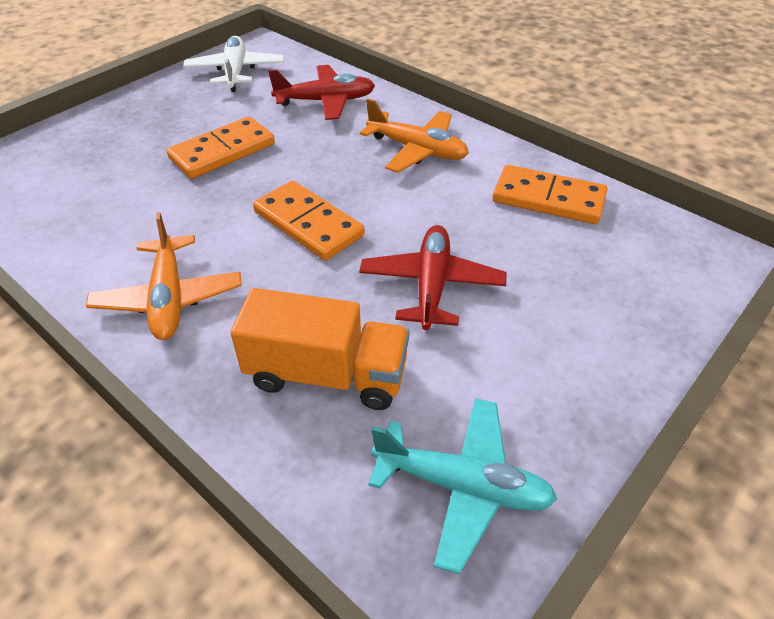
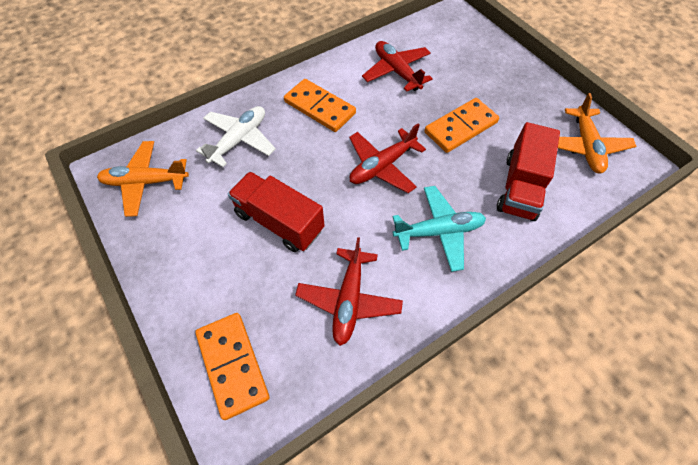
orange truck: 1 -> 0
red plane: 2 -> 3
red truck: 0 -> 2

